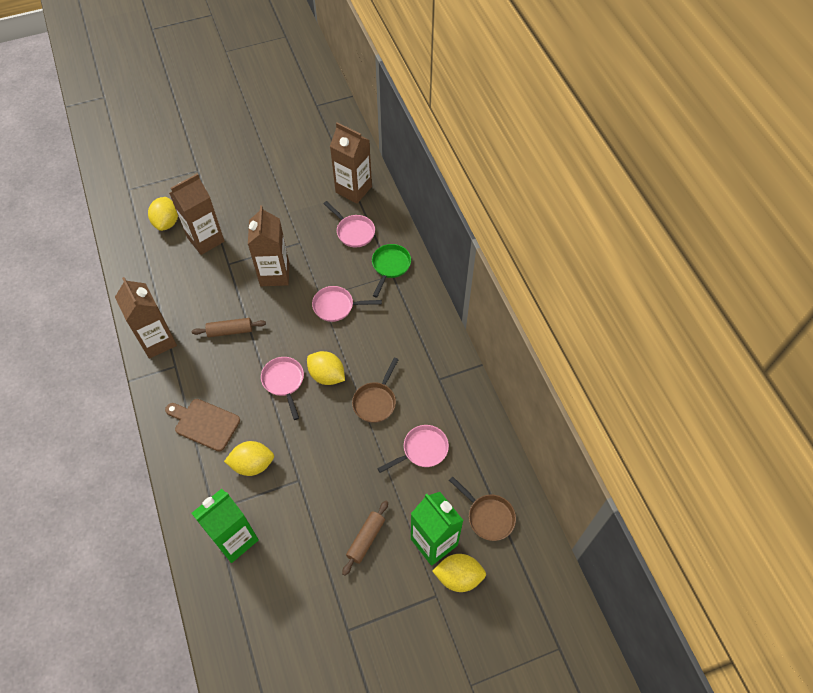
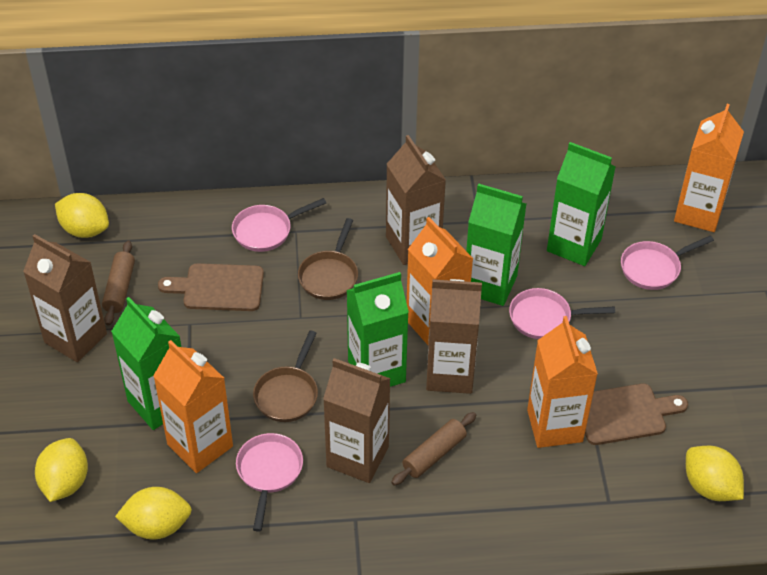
brown cutting board: 1 -> 2
green carton: 2 -> 4
green pan: 1 -> 0
orange carton: 0 -> 4

